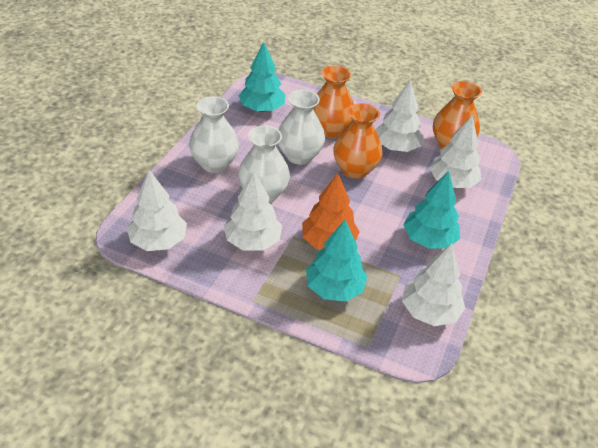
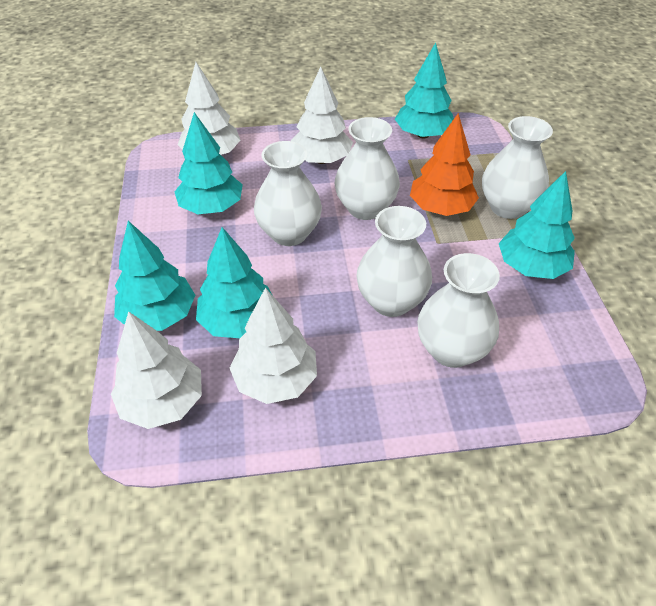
orange vase: 3 -> 0
turquoise tree: 3 -> 5
white tree: 5 -> 4
white vase: 3 -> 5

